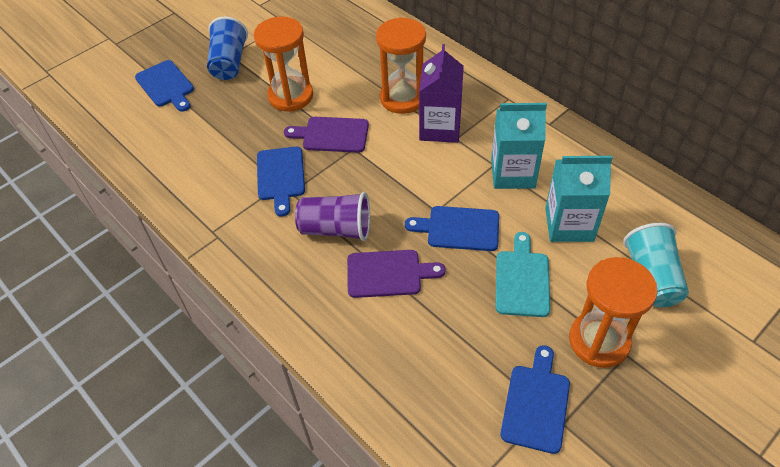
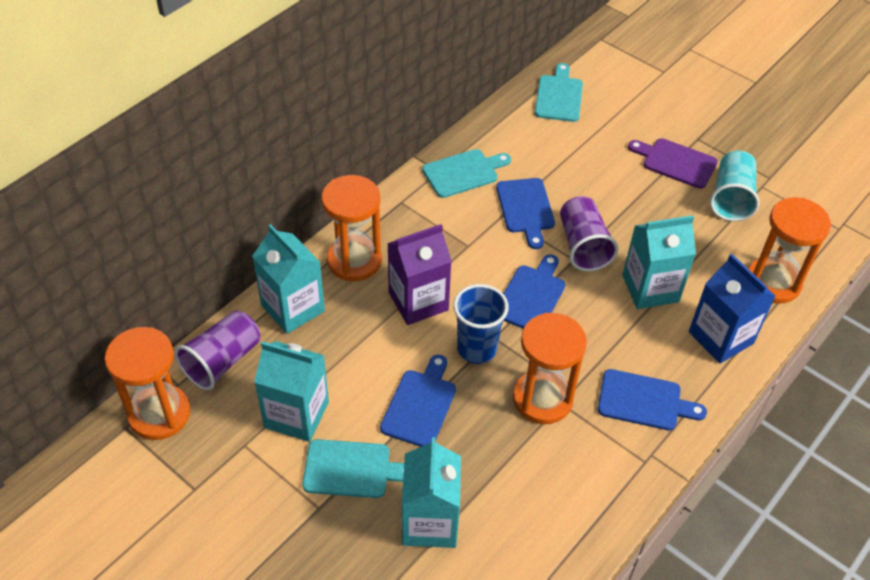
blue carton: 0 -> 1
orange hourglass: 3 -> 4
purple cup: 1 -> 2
purple cutting board: 2 -> 1
turquoise carton: 2 -> 4
turquoise cutting board: 1 -> 3

